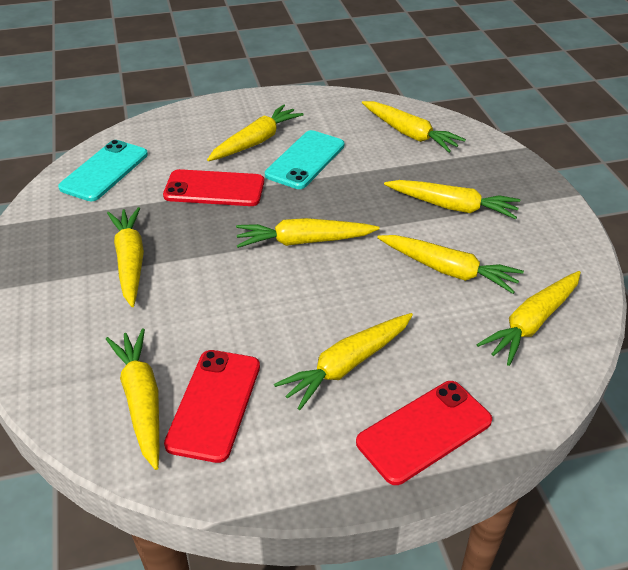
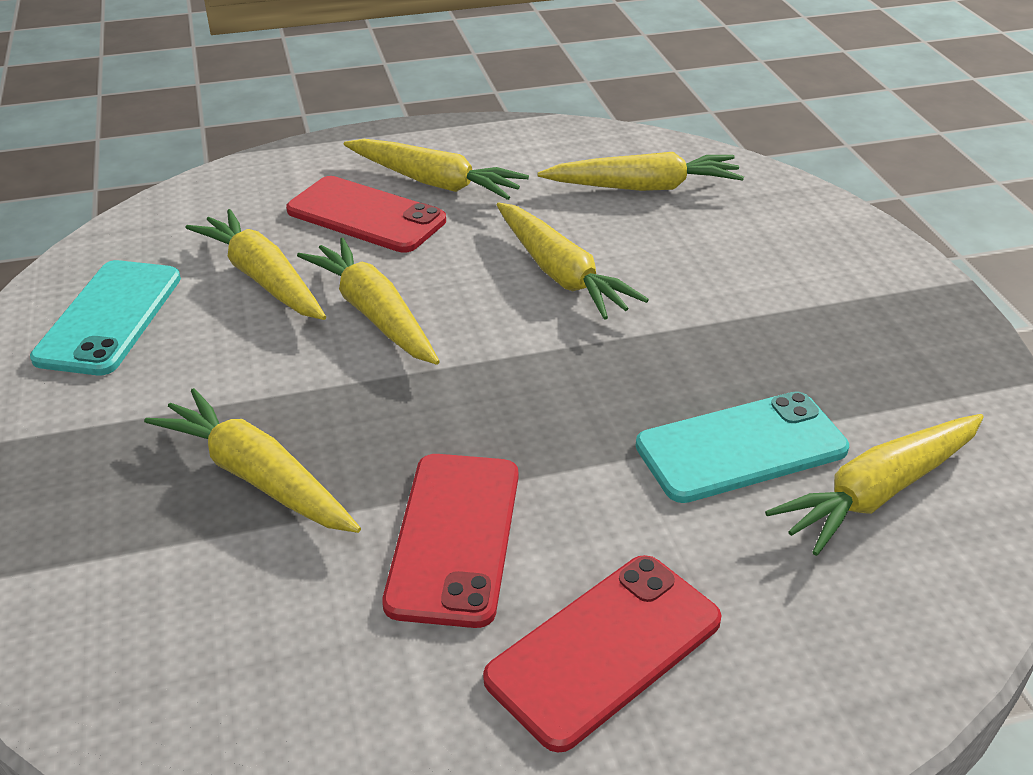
yellow carrot: 9 -> 7

